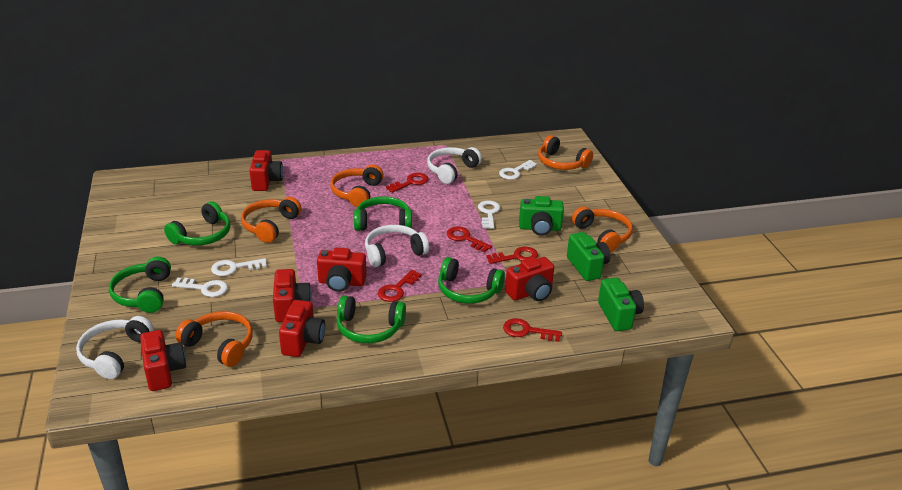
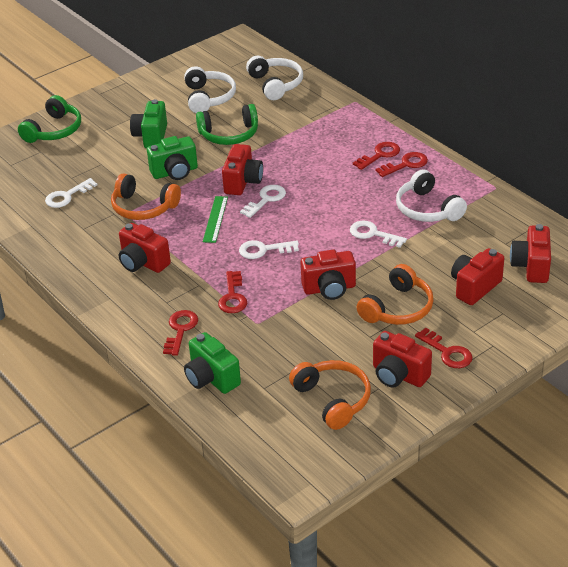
green headphones: 5 -> 2
green ruler: 0 -> 1
orange headphones: 5 -> 3

